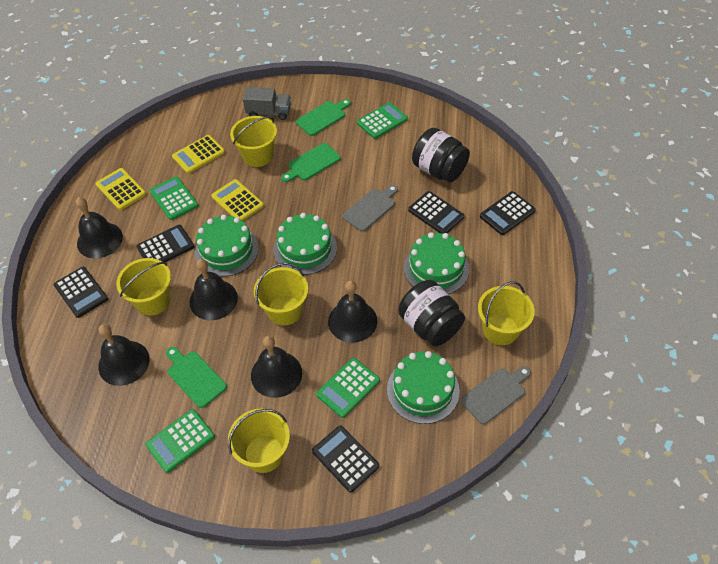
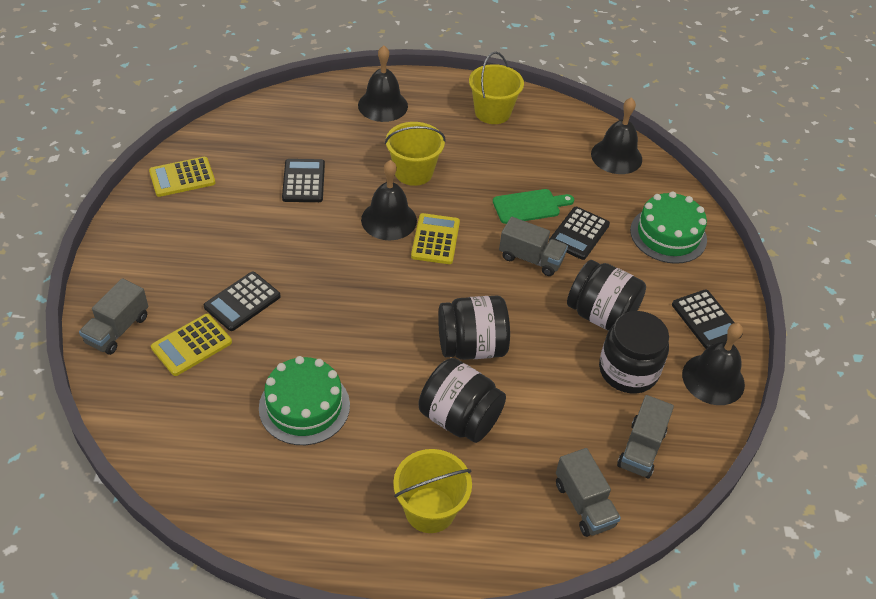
black bell: 5 -> 4
black calculator: 5 -> 4
black jar: 2 -> 4
green cake: 4 -> 2
green calculator: 4 -> 0
green cutting board: 3 -> 1
grey cutting board: 2 -> 0
grey truck: 1 -> 4
yellow bucket: 5 -> 3

